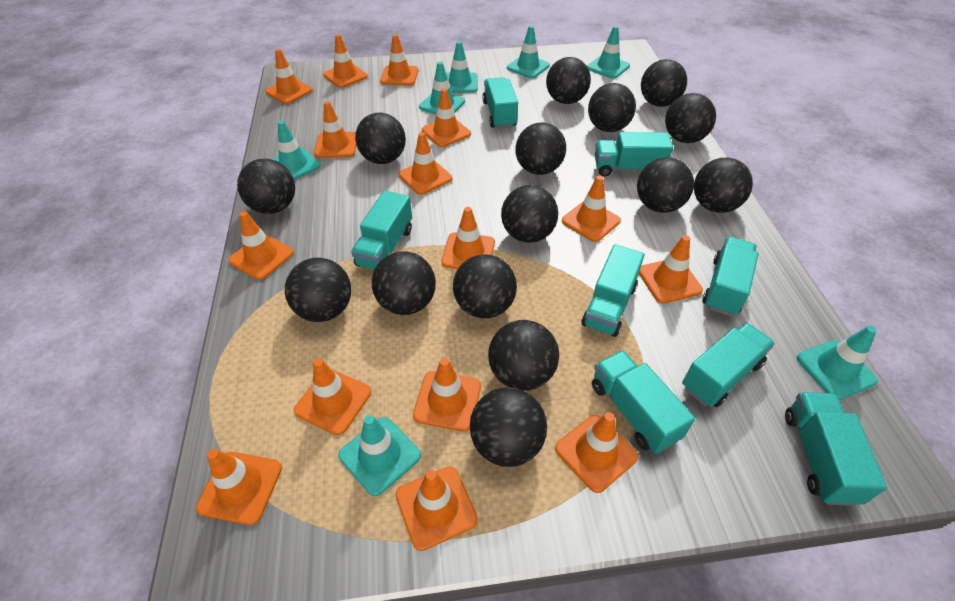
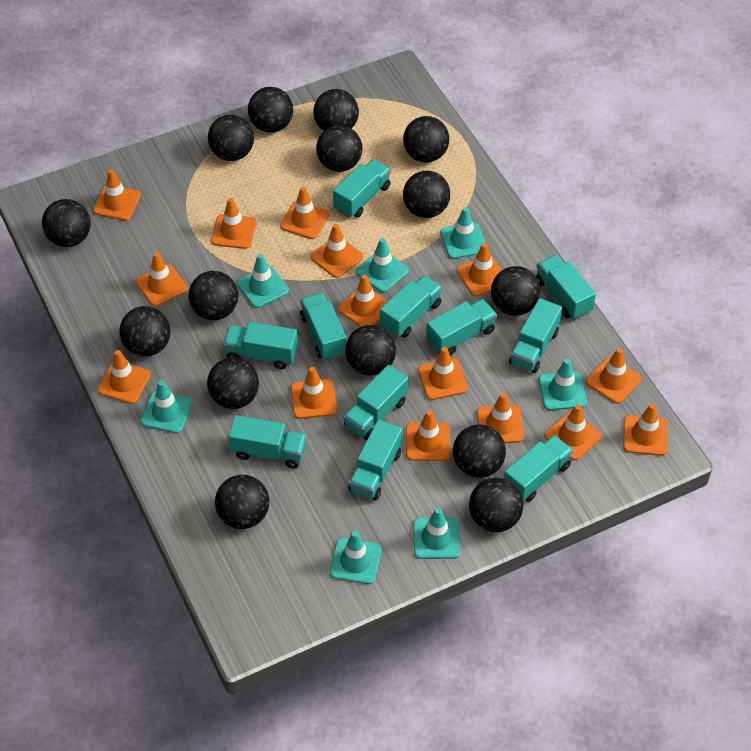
turquoise truck: 8 -> 11

